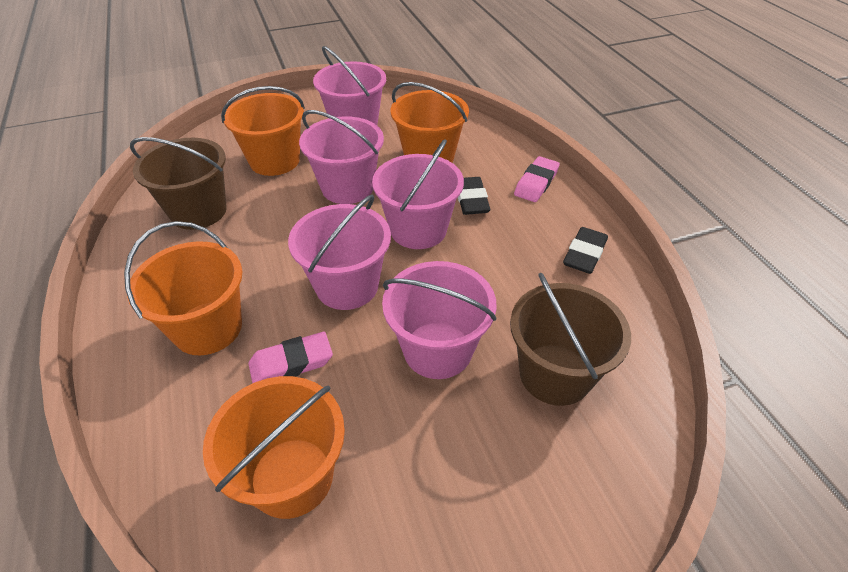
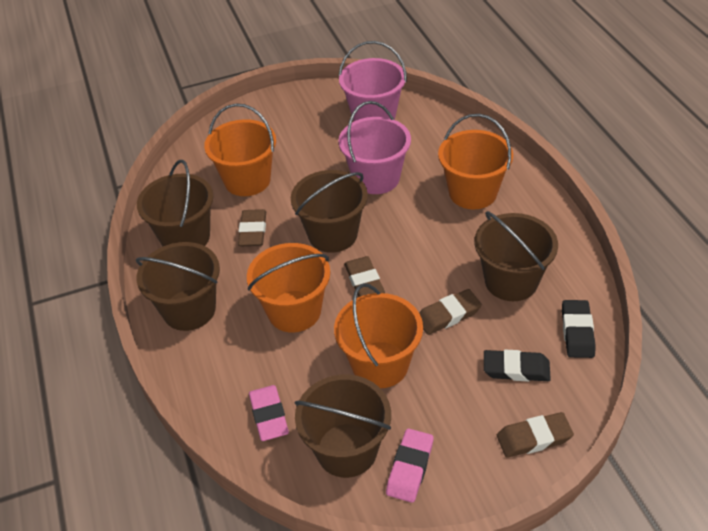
brown bucket: 2 -> 5
brown eraser: 0 -> 4
pink bucket: 5 -> 2

